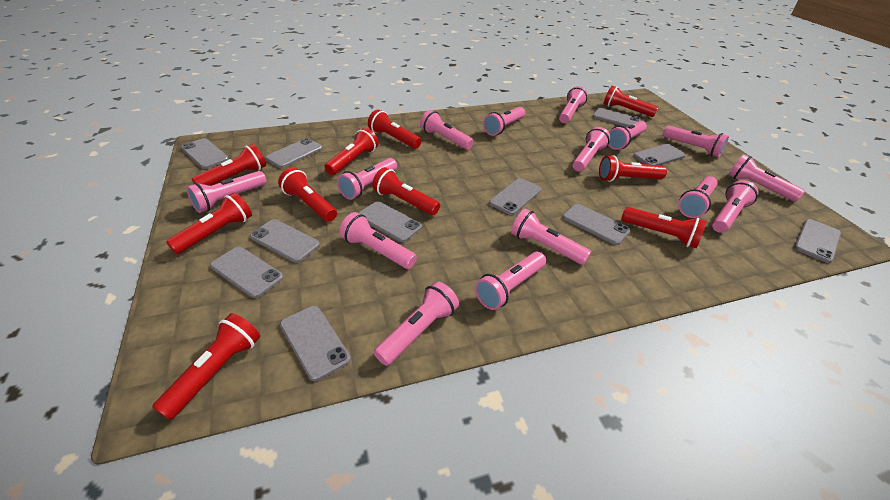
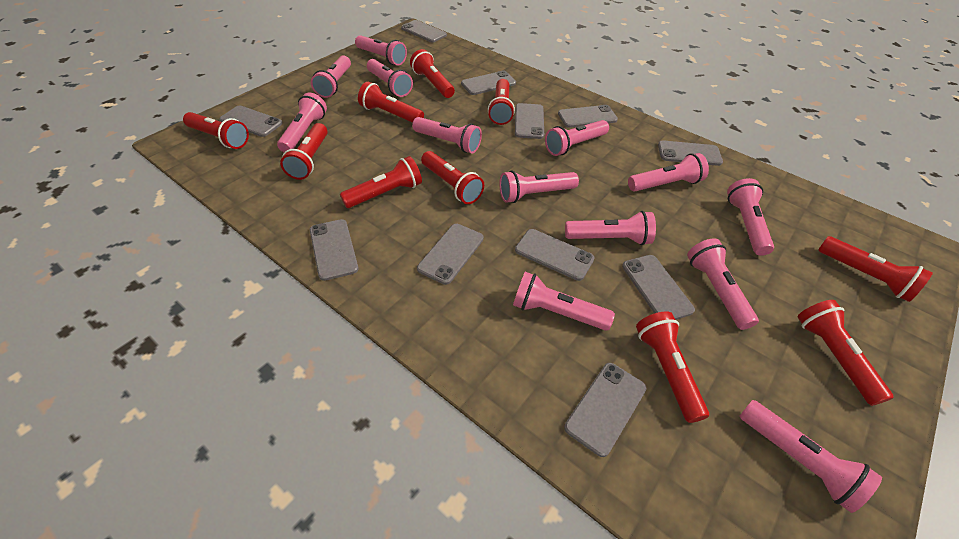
pink flashlight: 15 -> 13

